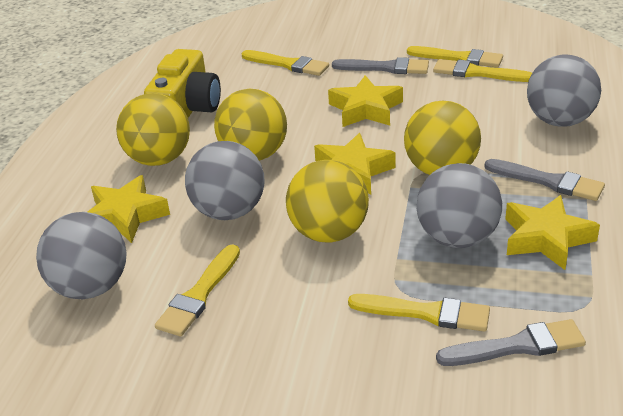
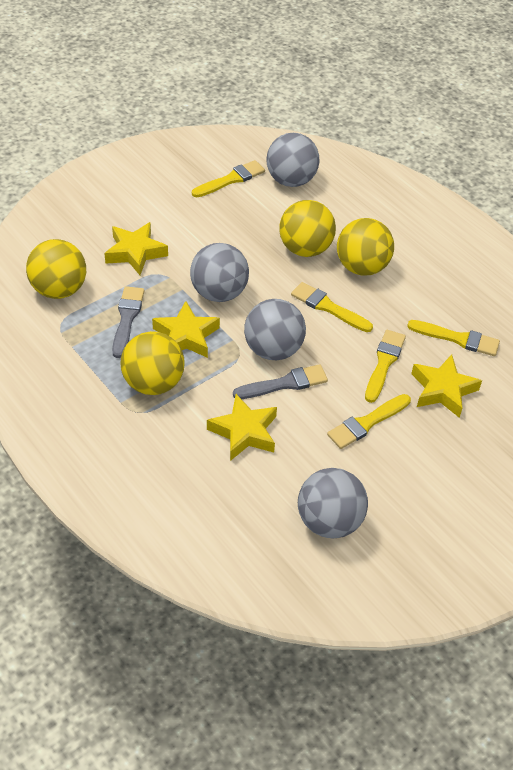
grey brush: 3 -> 2
yellow camera: 1 -> 0

